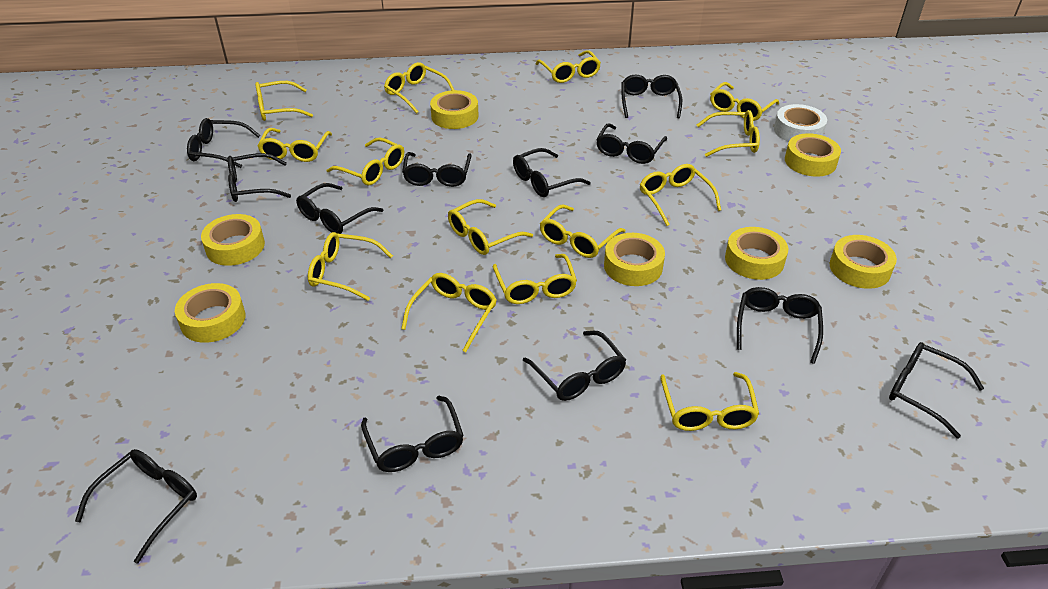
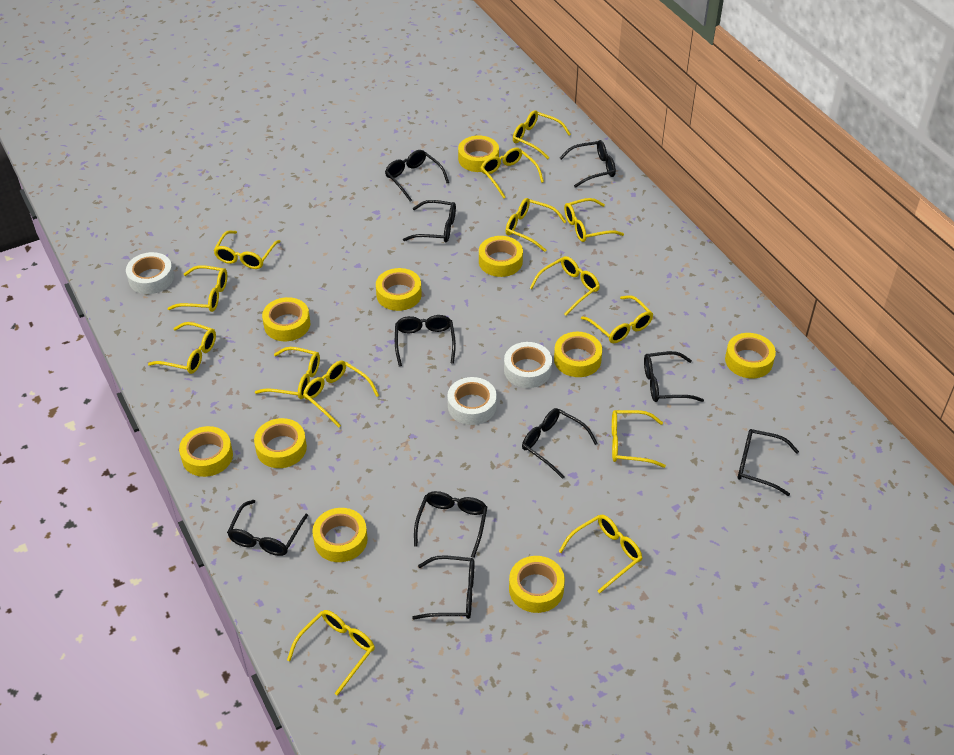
black glasses: 12 -> 10
white tape: 1 -> 3
yellow tape: 7 -> 10

